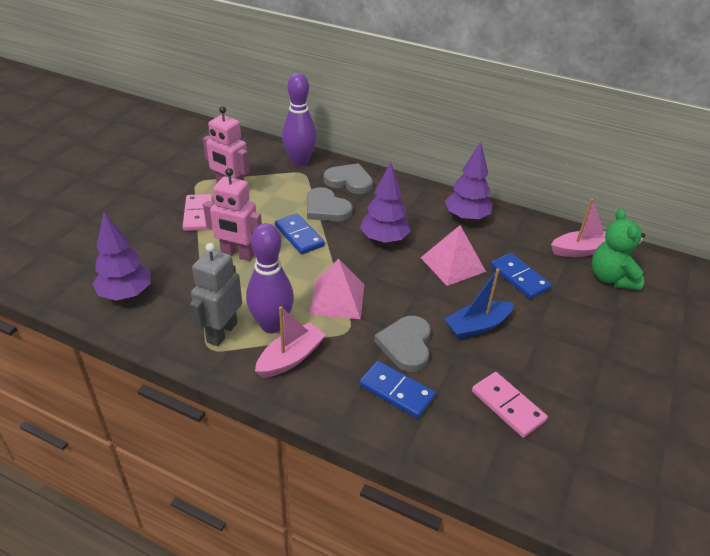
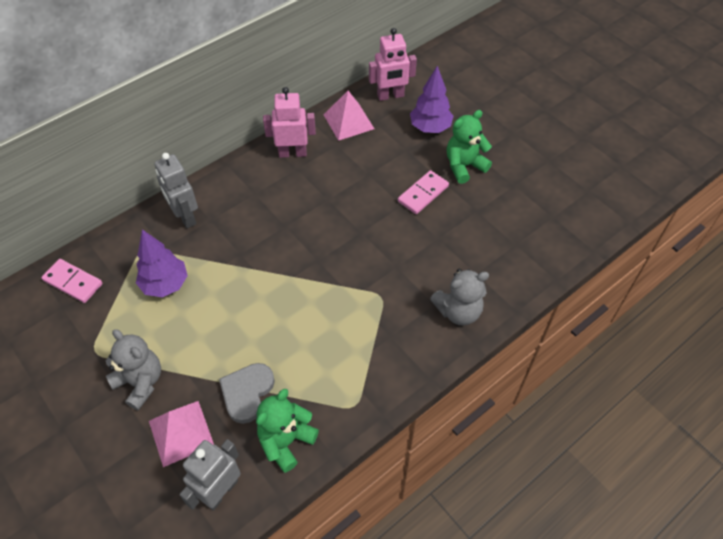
blue boat: 1 -> 0
blue domino: 3 -> 0
green teddy bear: 1 -> 2
grey heart: 3 -> 1
grey robot: 1 -> 2
grey teddy bear: 0 -> 2
pink boat: 2 -> 0
purple bowling pin: 2 -> 0
purple tree: 3 -> 2

